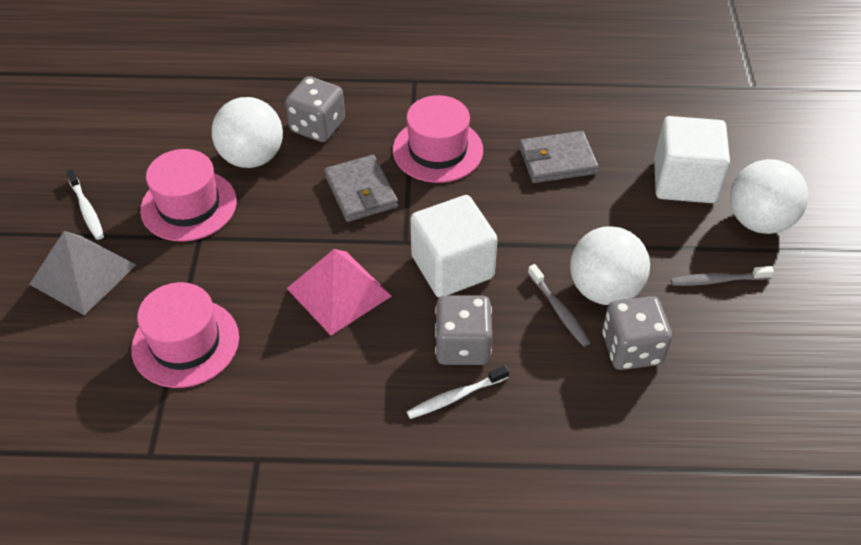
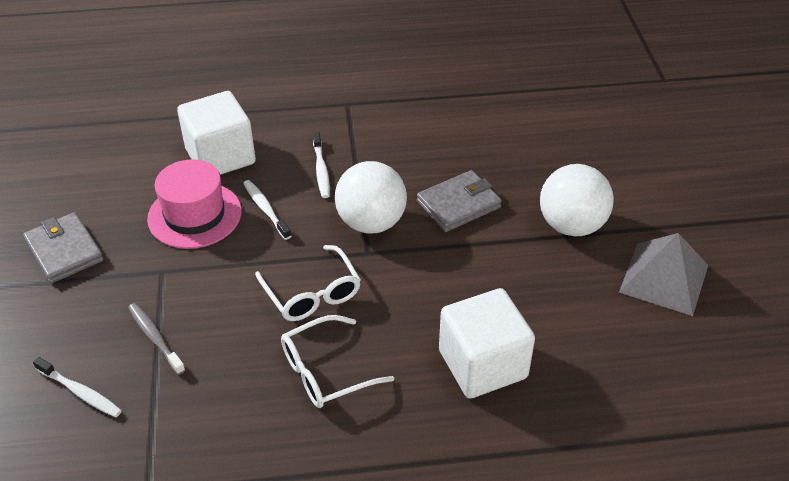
grey dice: 3 -> 0
grey toothbrush: 2 -> 1
pink hat: 3 -> 1
pink pyramid: 1 -> 0
white ball: 3 -> 2
white glasses: 0 -> 2
white toothbrush: 2 -> 3

